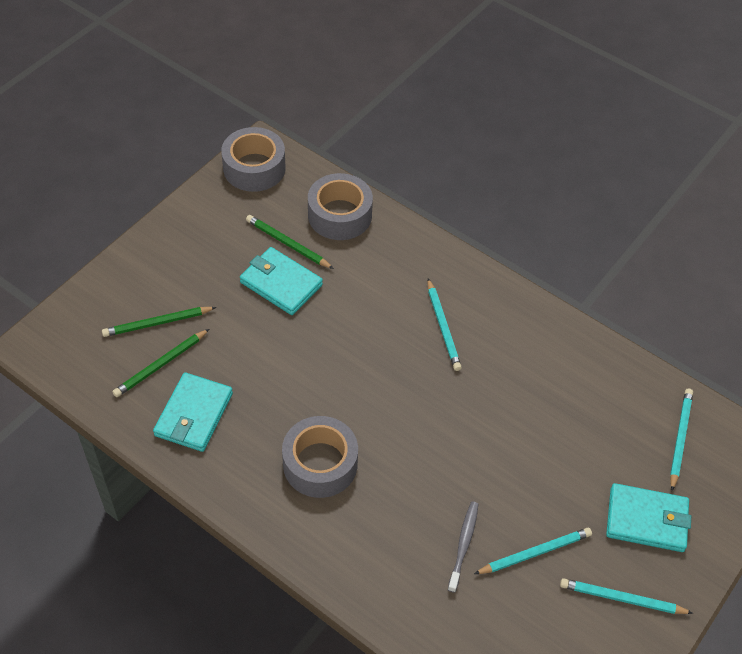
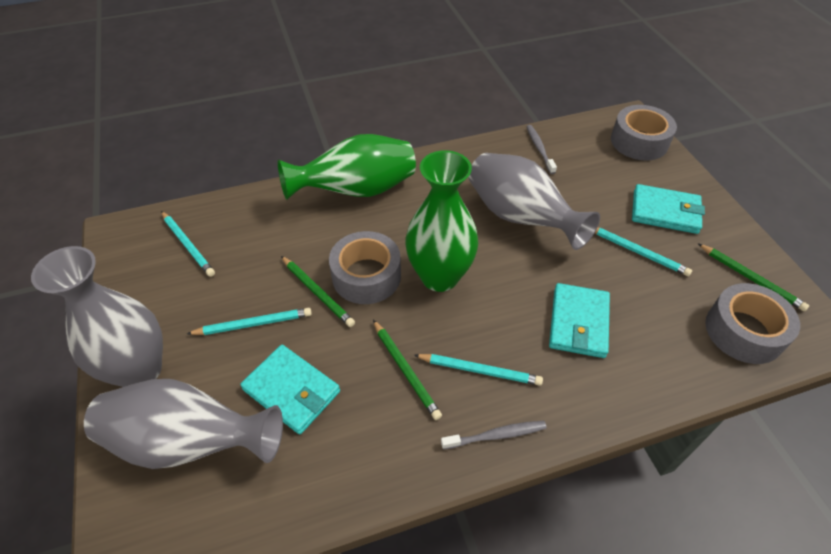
green vase: 0 -> 2
grey toothbrush: 1 -> 2
grey vase: 0 -> 3

